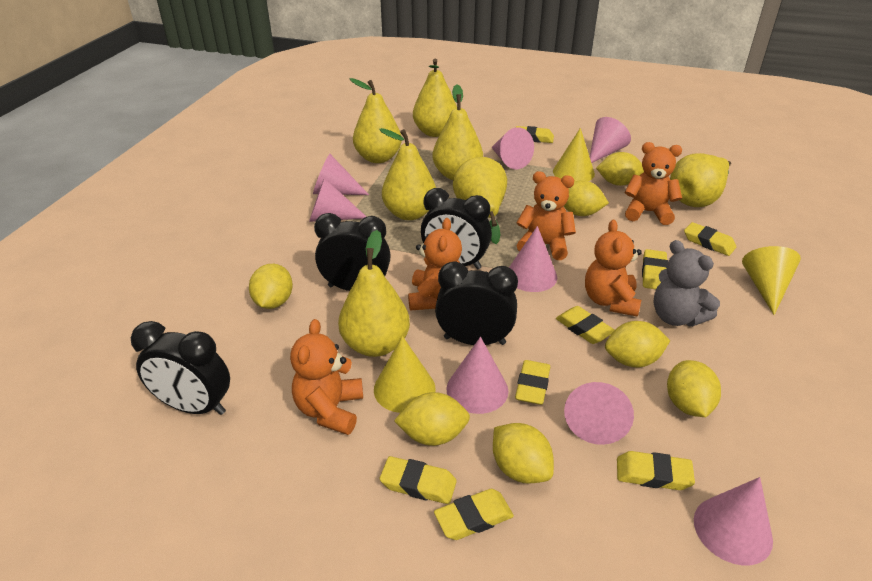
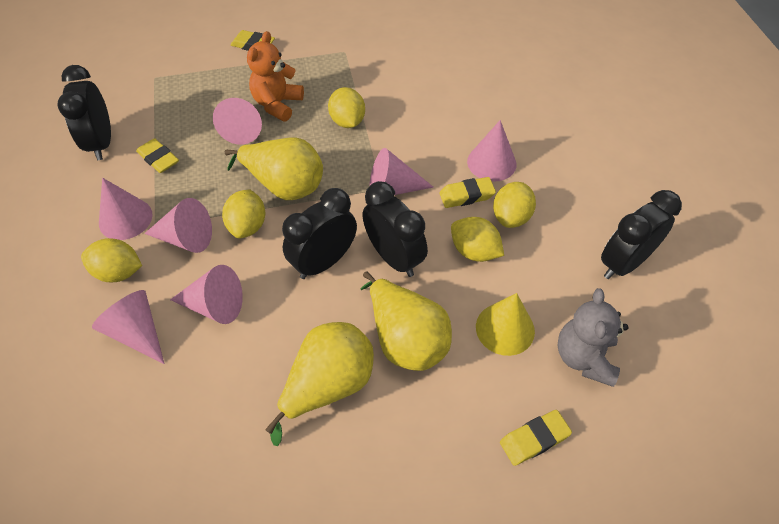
orange teddy bear: 5 -> 1
pink cone: 8 -> 7
yellow cone: 3 -> 1
yellow eraser: 8 -> 4
yellow lemon: 7 -> 5
yellow pear: 7 -> 3

